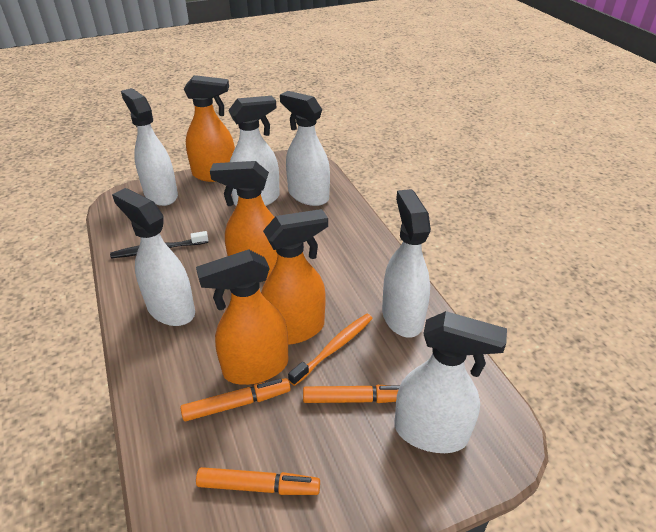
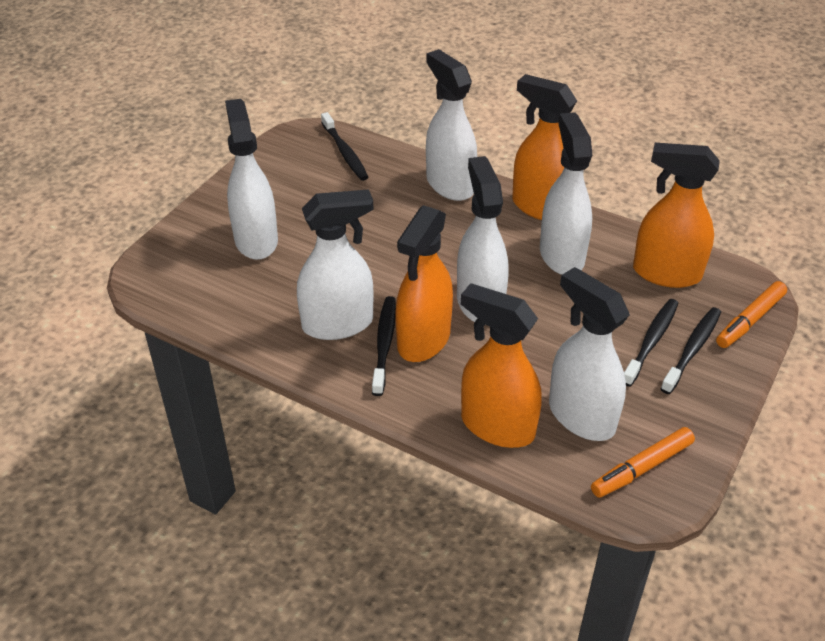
black toothbrush: 1 -> 4
orange marker: 3 -> 2
orange toothbrush: 1 -> 0

